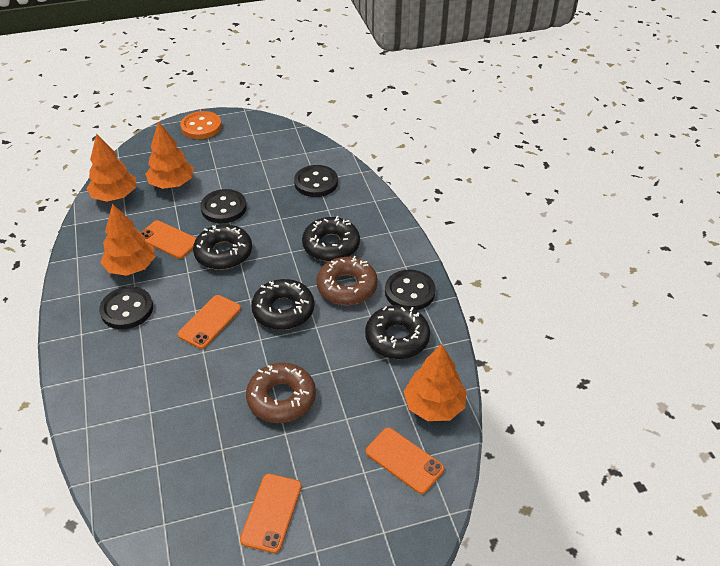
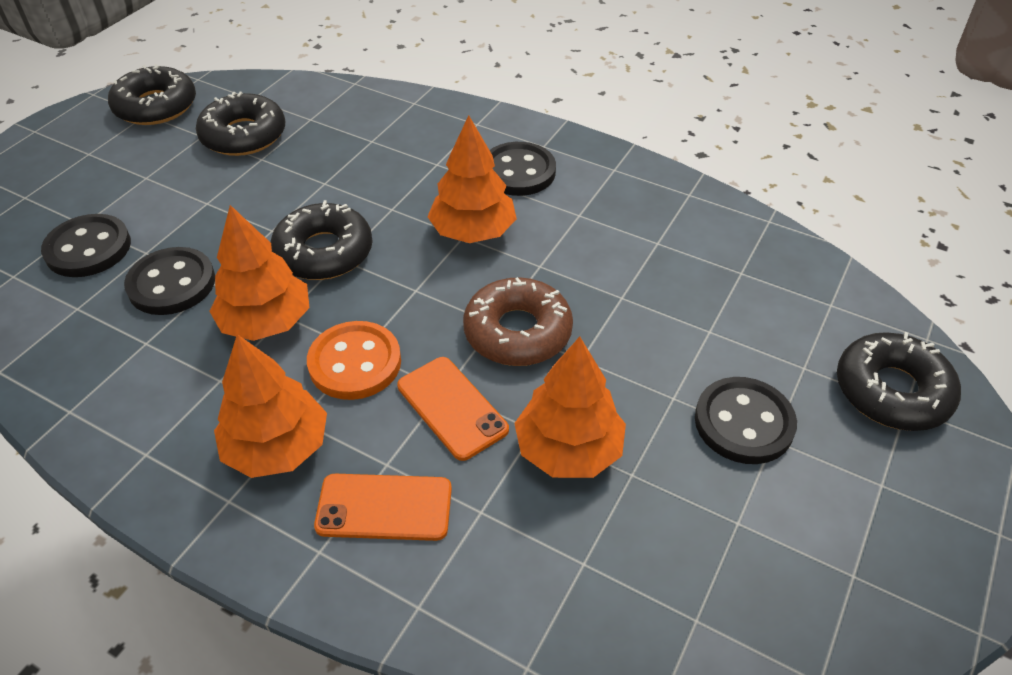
brown donut: 2 -> 1
orange phone: 4 -> 2

